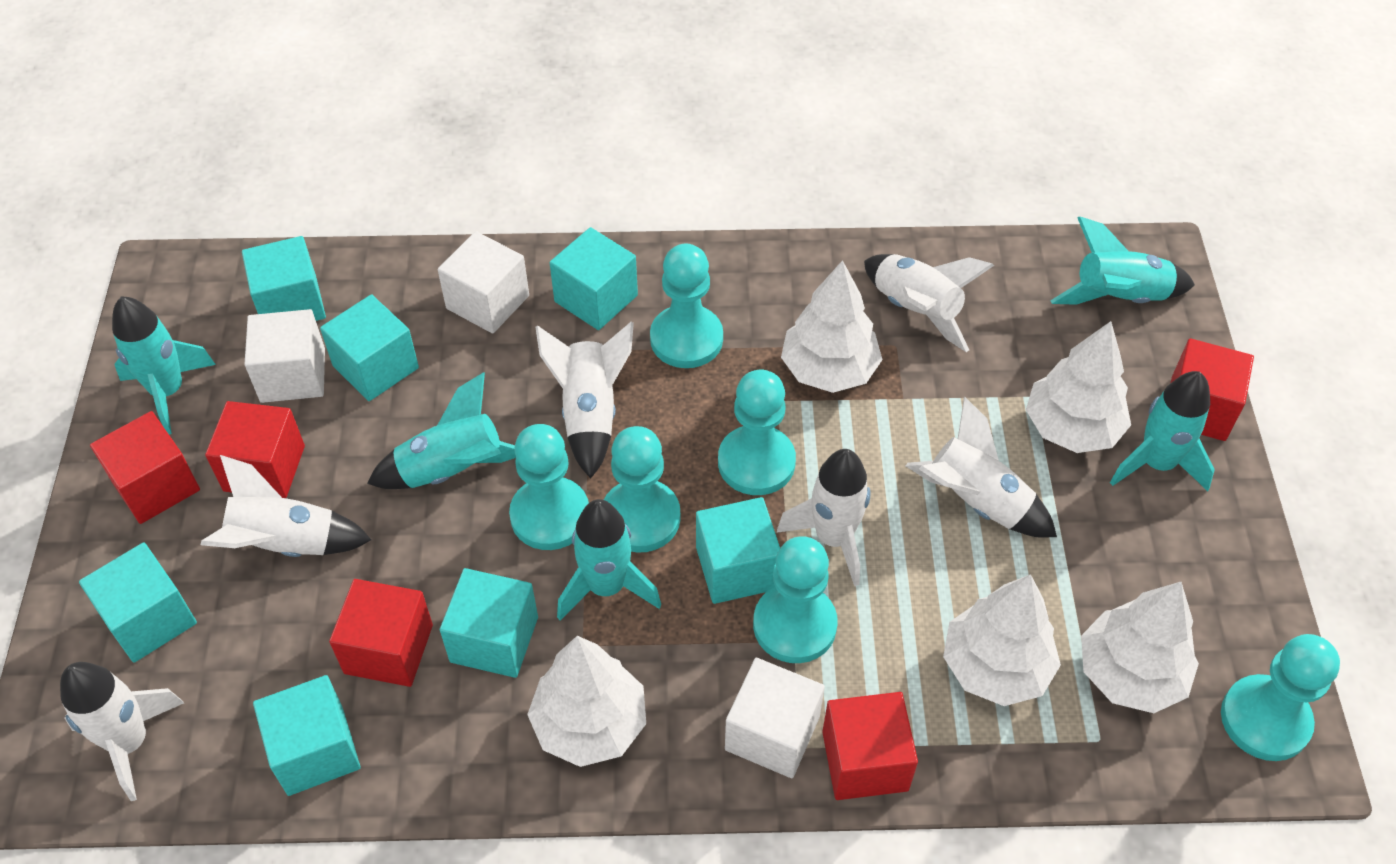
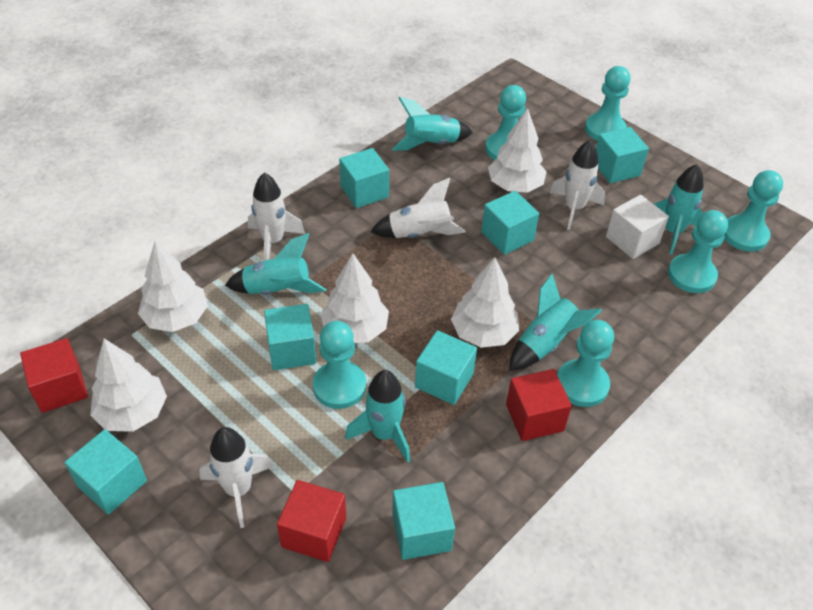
red cube: 5 -> 3
white cube: 3 -> 1
white rocket: 6 -> 4

